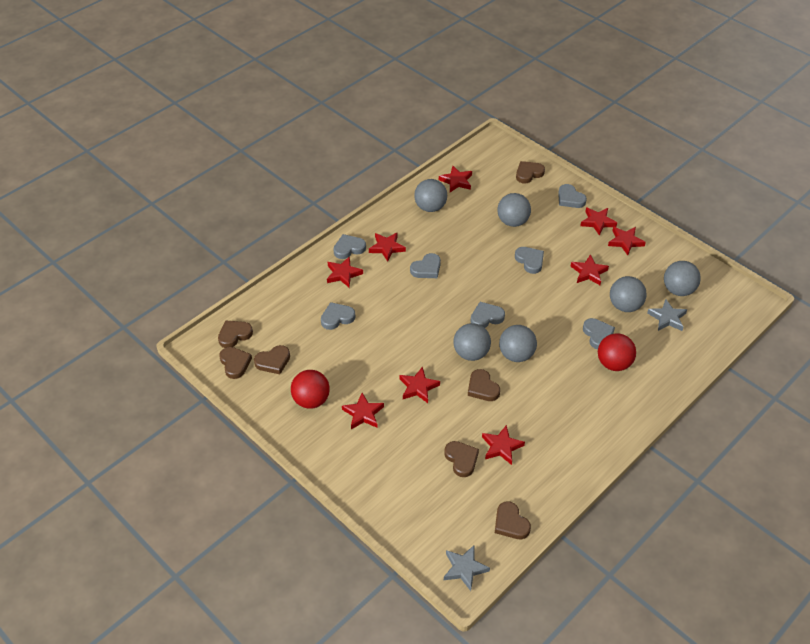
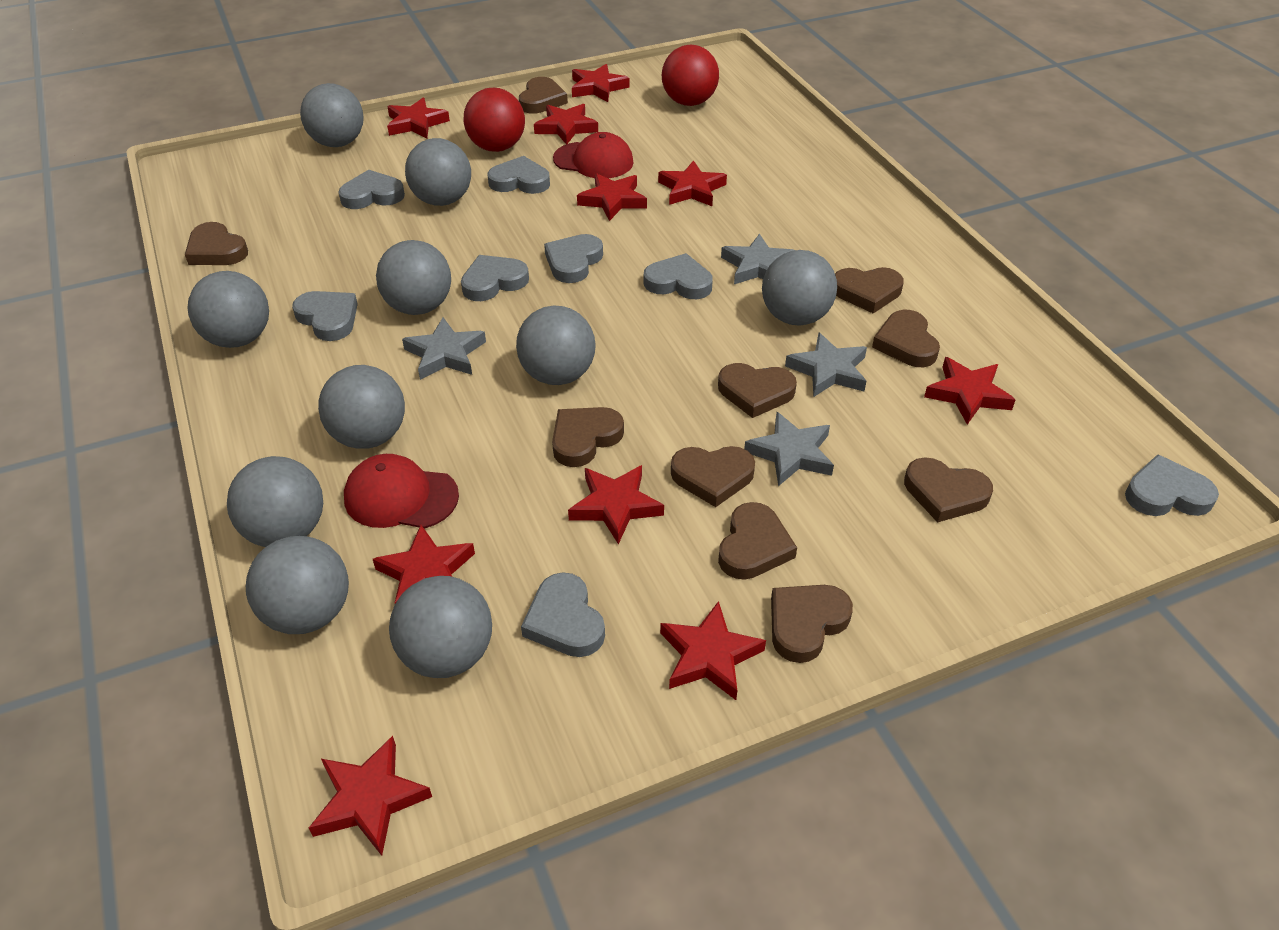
brown heart: 7 -> 10
grey ball: 6 -> 10
grey heart: 7 -> 8
grey star: 2 -> 4
red cap: 0 -> 2
red star: 9 -> 10

